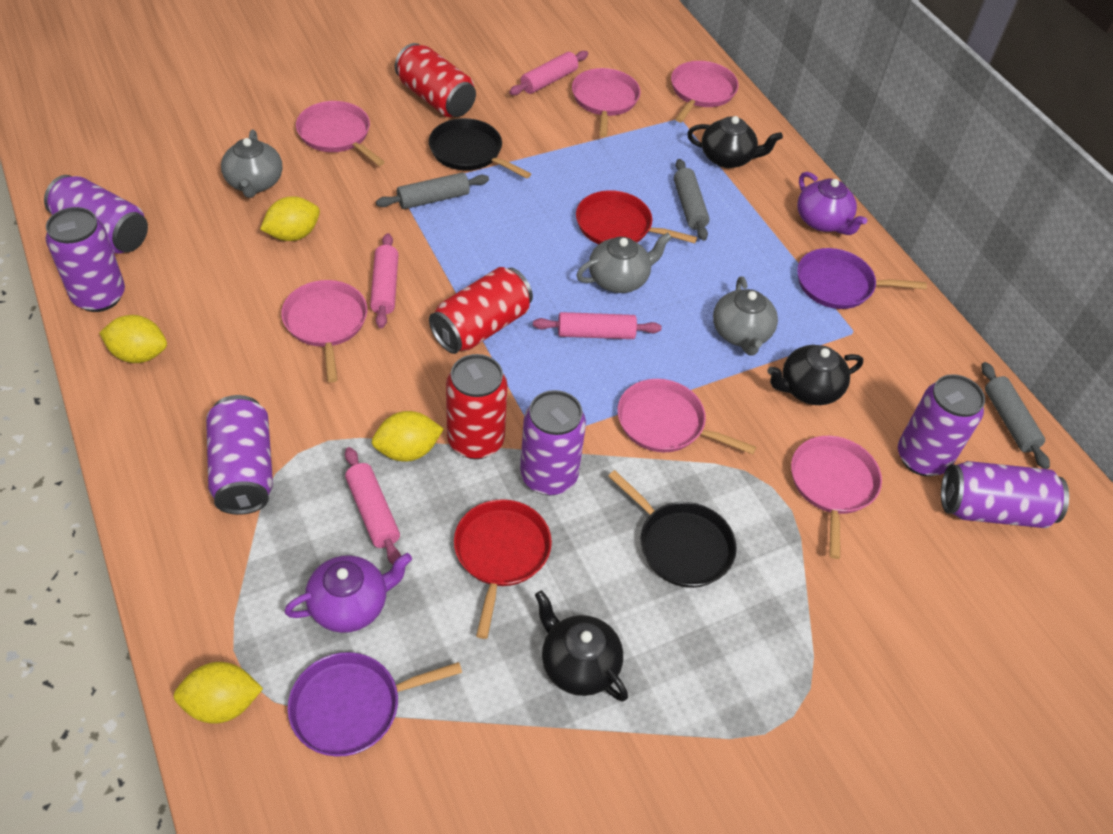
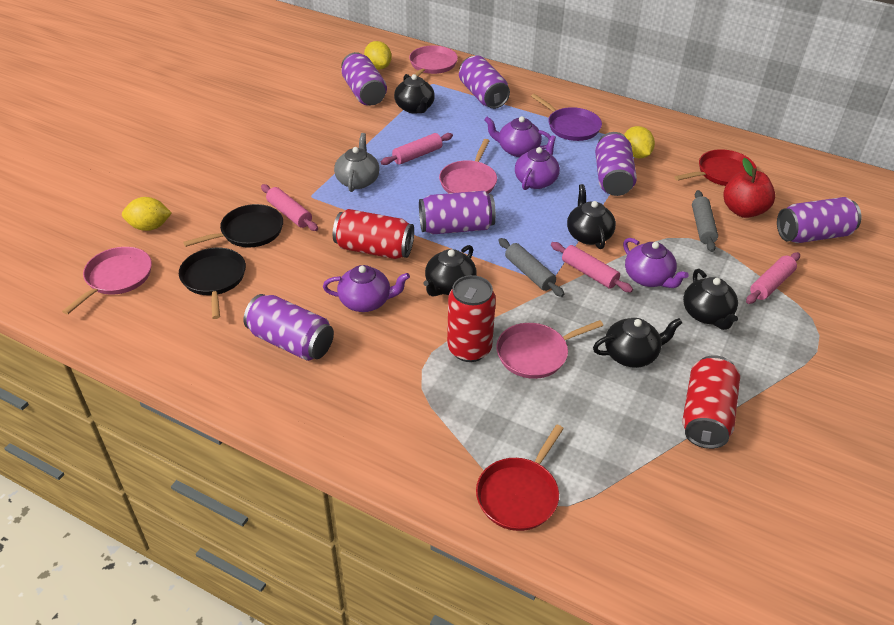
black teapot: 3 -> 5
grey rolling pin: 3 -> 2
grey teapot: 3 -> 1
pink pan: 6 -> 4
purple pan: 2 -> 1
purple teapot: 2 -> 4
red apple: 0 -> 1
yellow lemon: 4 -> 3

